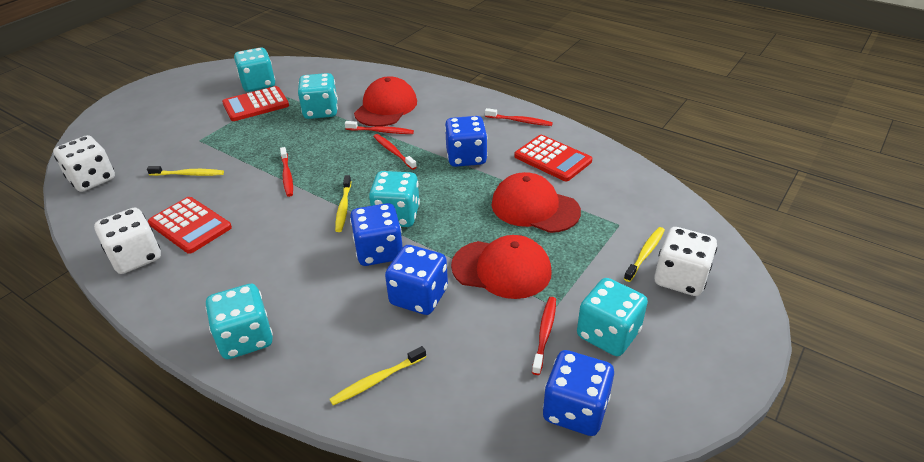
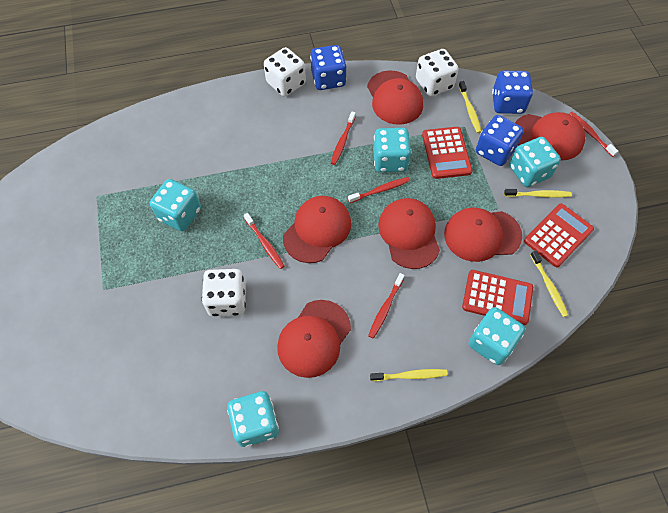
blue dice: 4 -> 3
red cap: 3 -> 6

